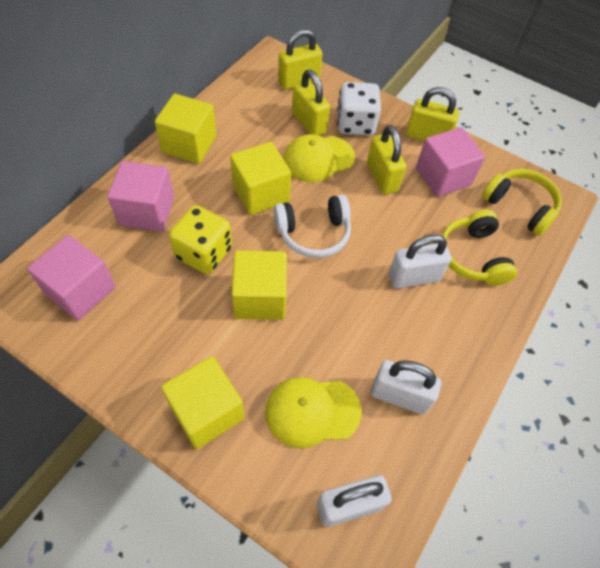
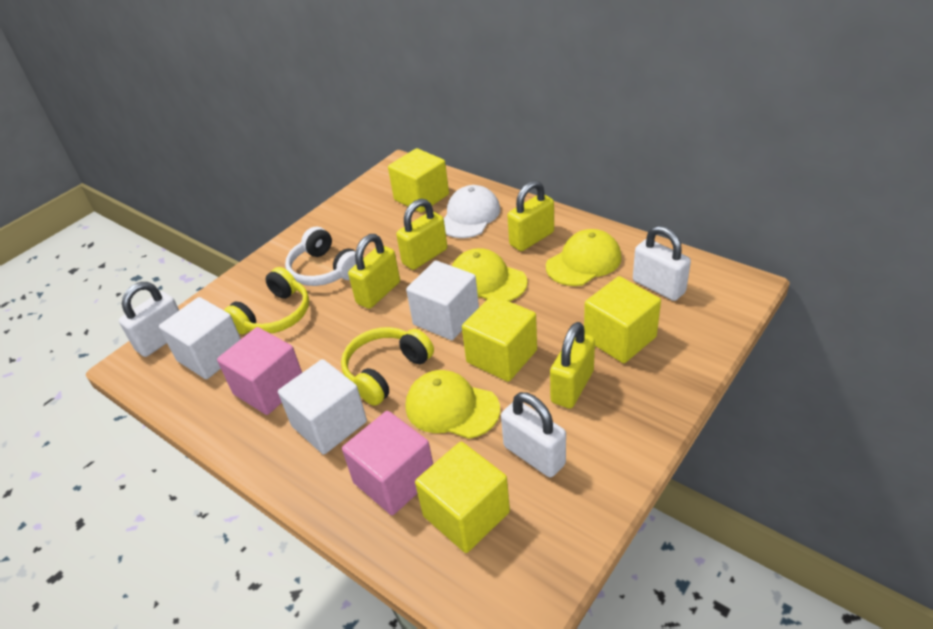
pink cube: 3 -> 2
white cap: 0 -> 1
white cube: 0 -> 3
white dice: 1 -> 0
yellow cap: 2 -> 3
yellow dice: 1 -> 0

